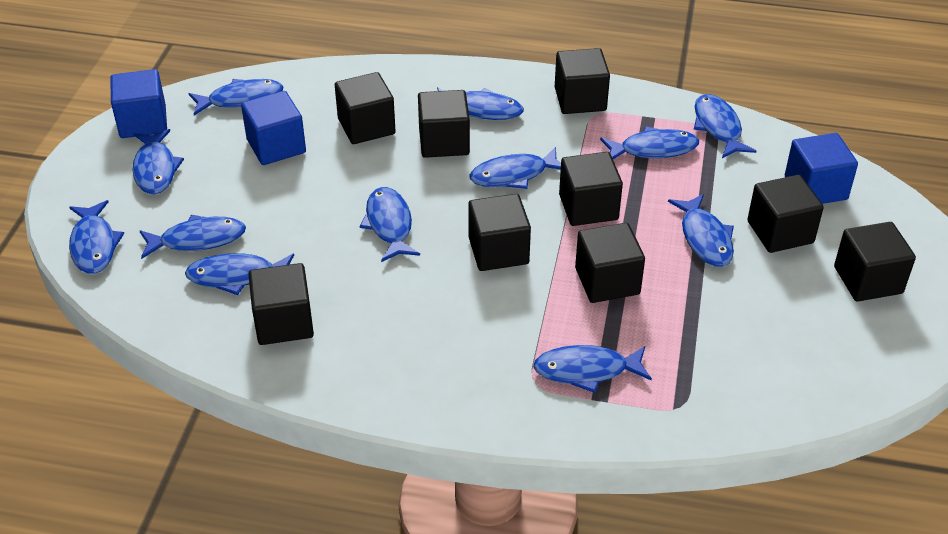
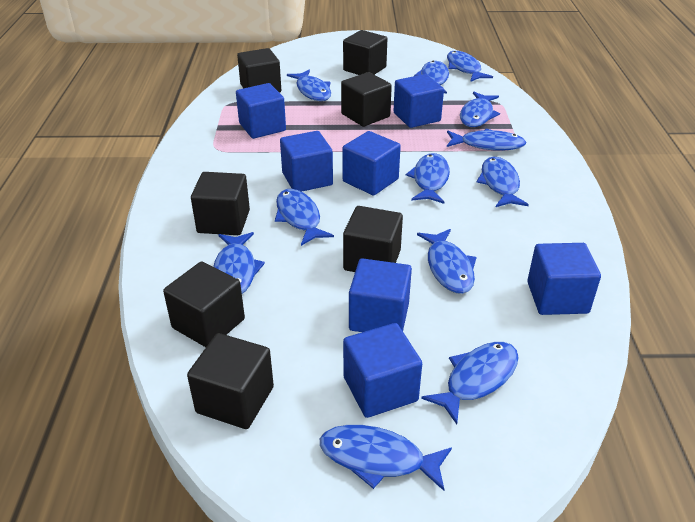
black cube: 9 -> 7
blue cube: 3 -> 7

